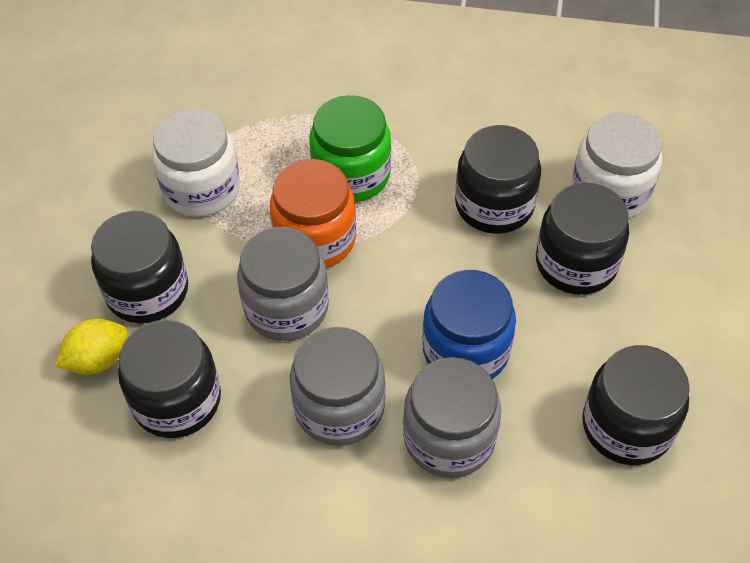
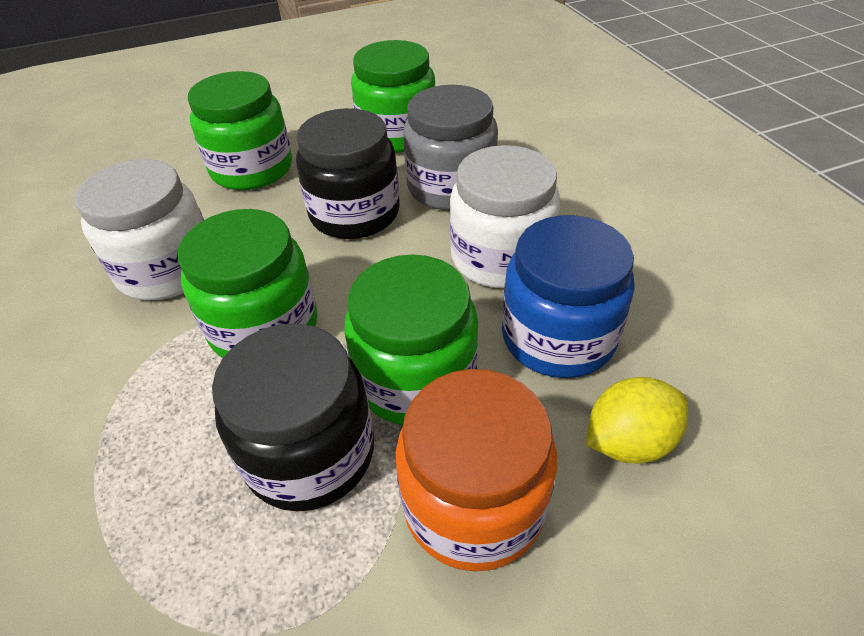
black jar: 5 -> 2
green jar: 1 -> 4
grey jar: 3 -> 1

